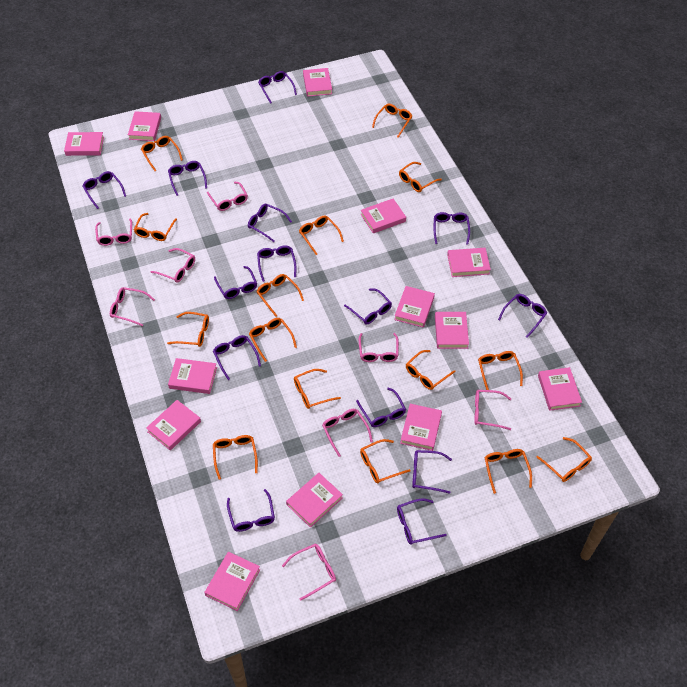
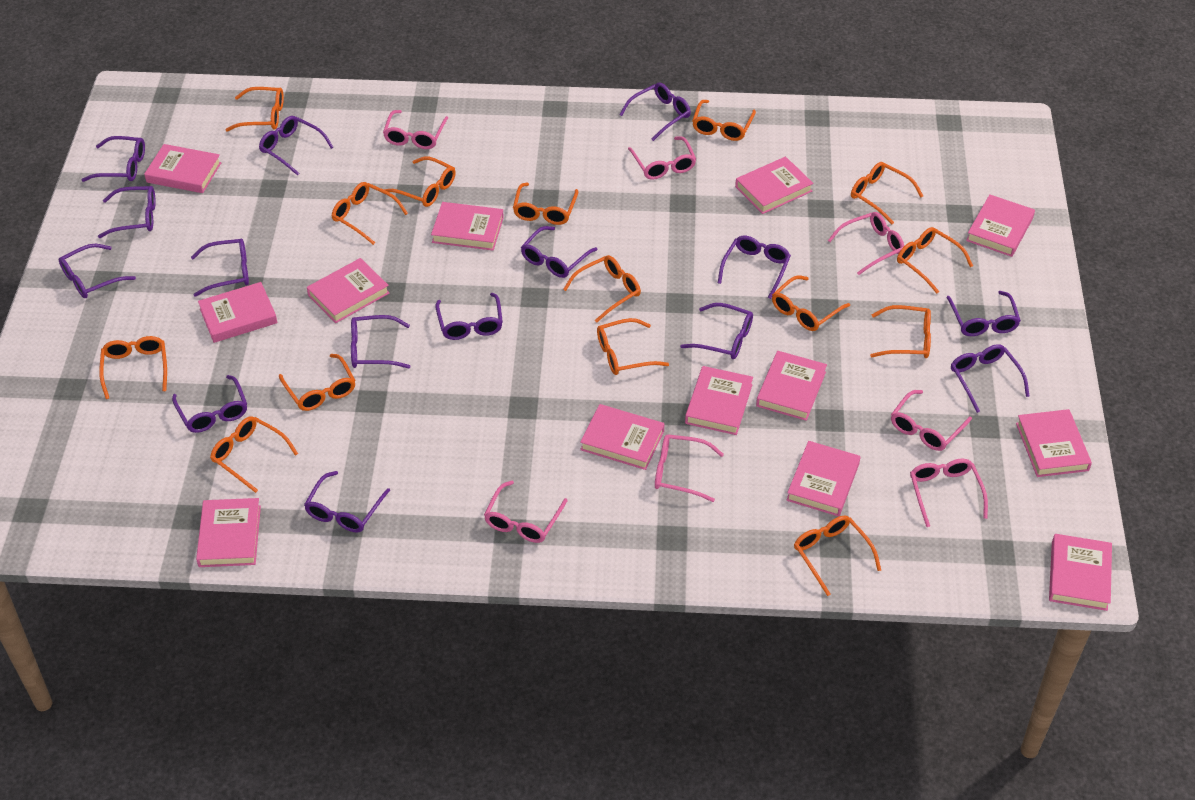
pink glasses: 8 -> 7
purple glasses: 14 -> 15

